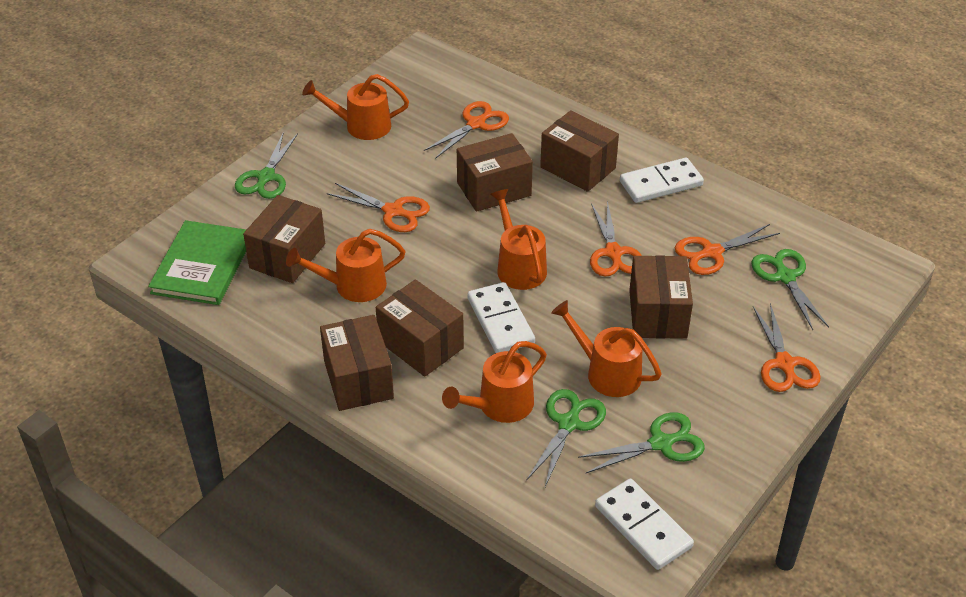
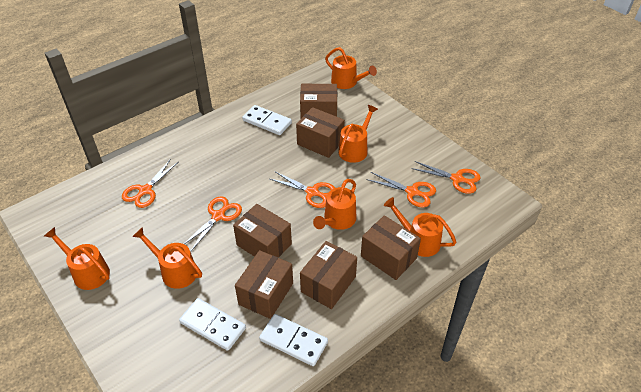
green book: 1 -> 0
green scissors: 4 -> 0
orange watering can: 5 -> 6

